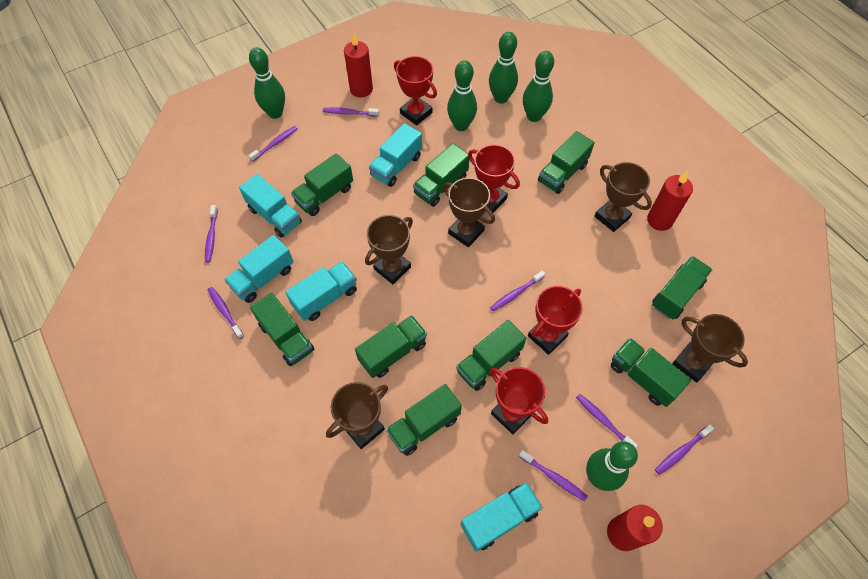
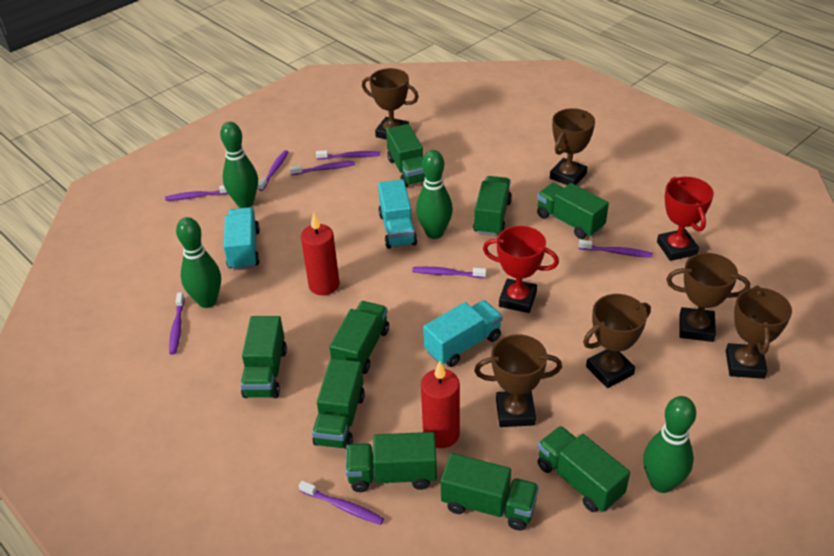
brown trophy: 5 -> 6
green bowling pin: 5 -> 4
red candle: 3 -> 2
red trophy: 4 -> 2
turquoise truck: 5 -> 3

